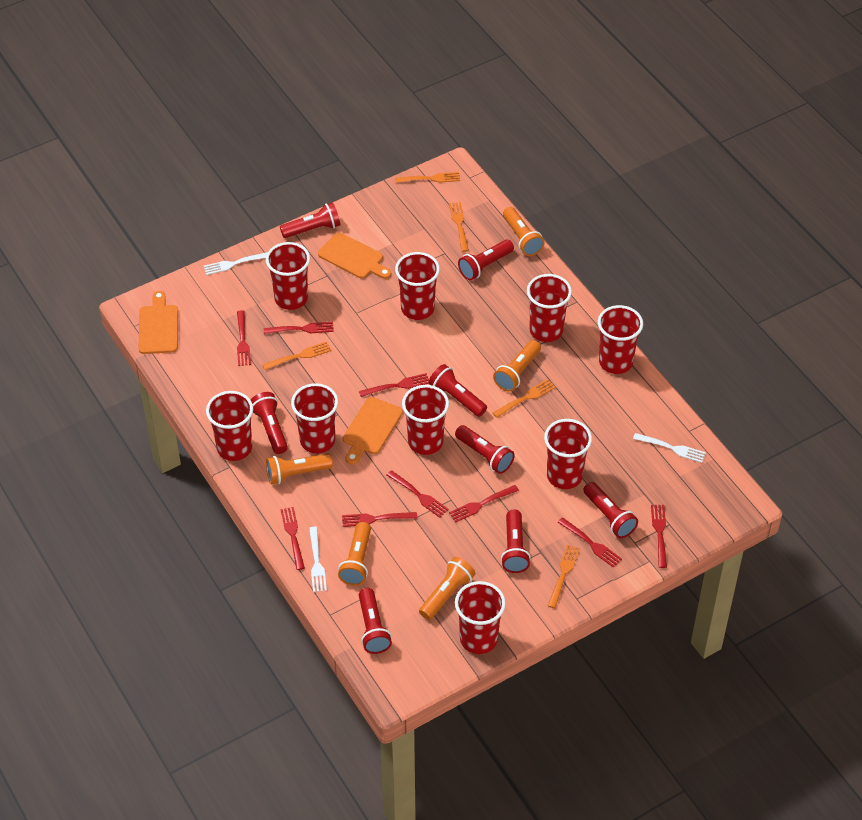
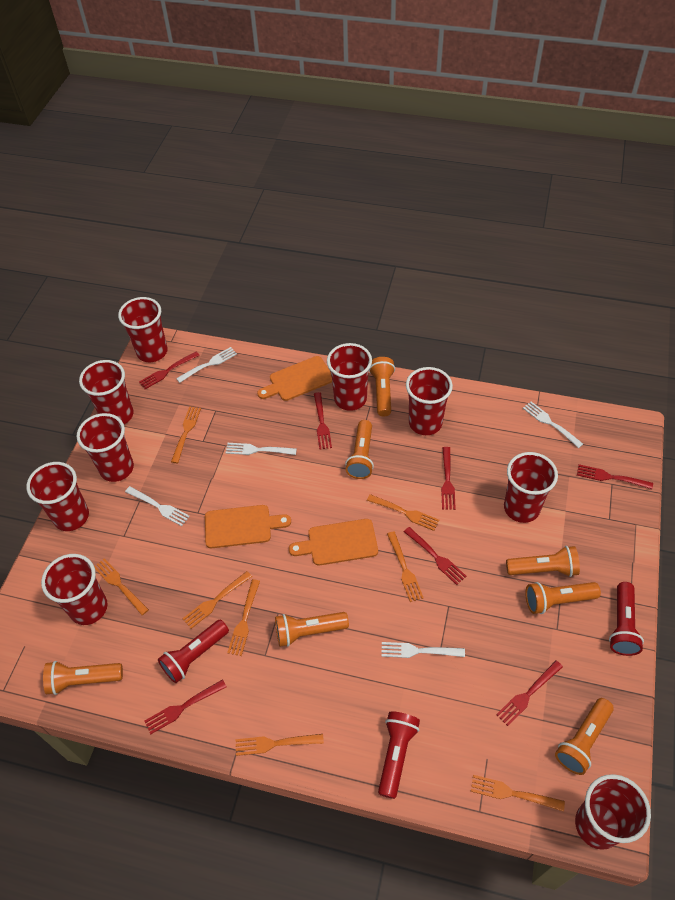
orange flashlight: 5 -> 7
orange fork: 5 -> 8
red flashlight: 8 -> 3
red fork: 9 -> 7
white fork: 3 -> 5

